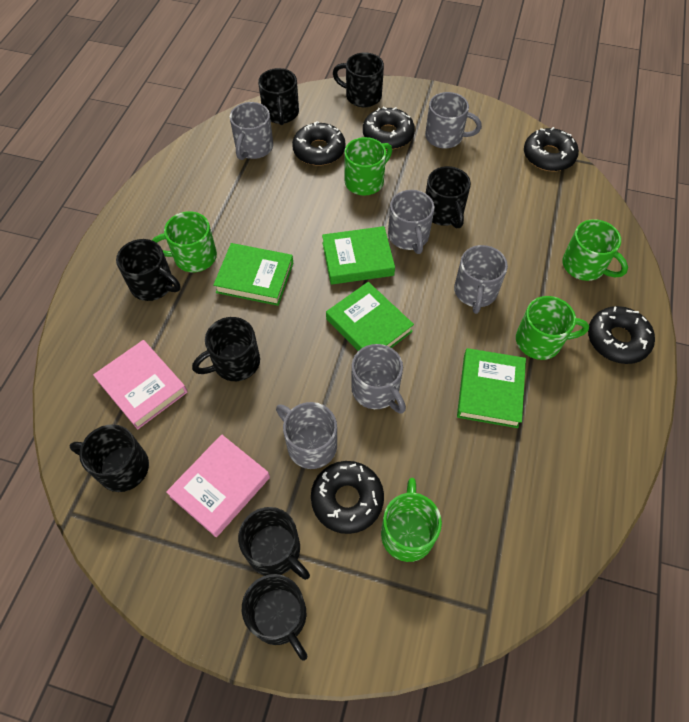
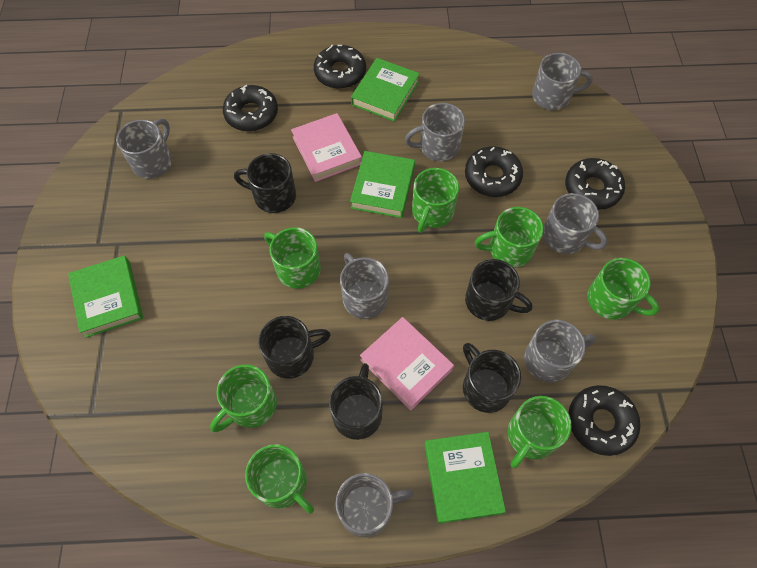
black mug: 8 -> 5
green mug: 5 -> 7
grey mug: 6 -> 7

